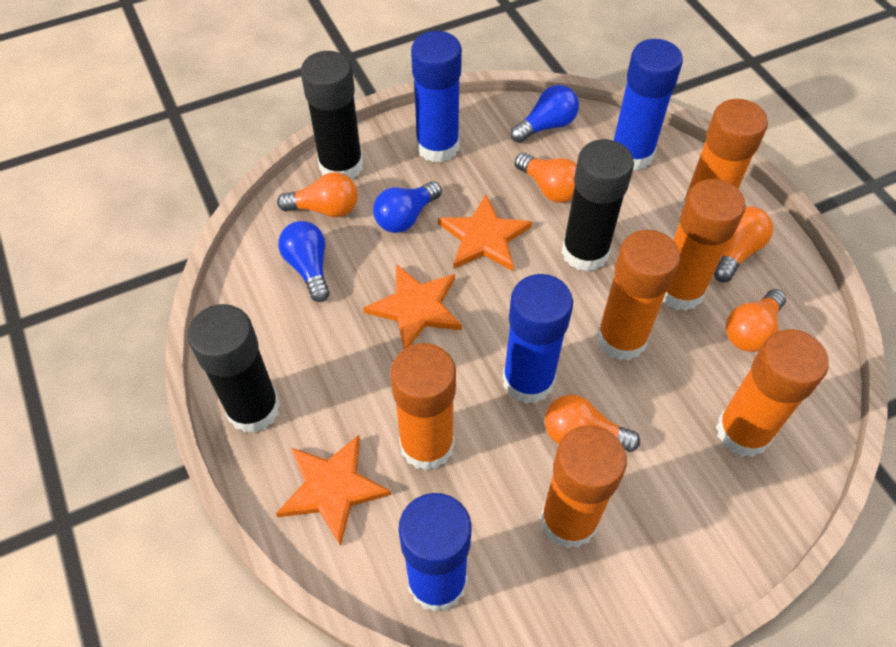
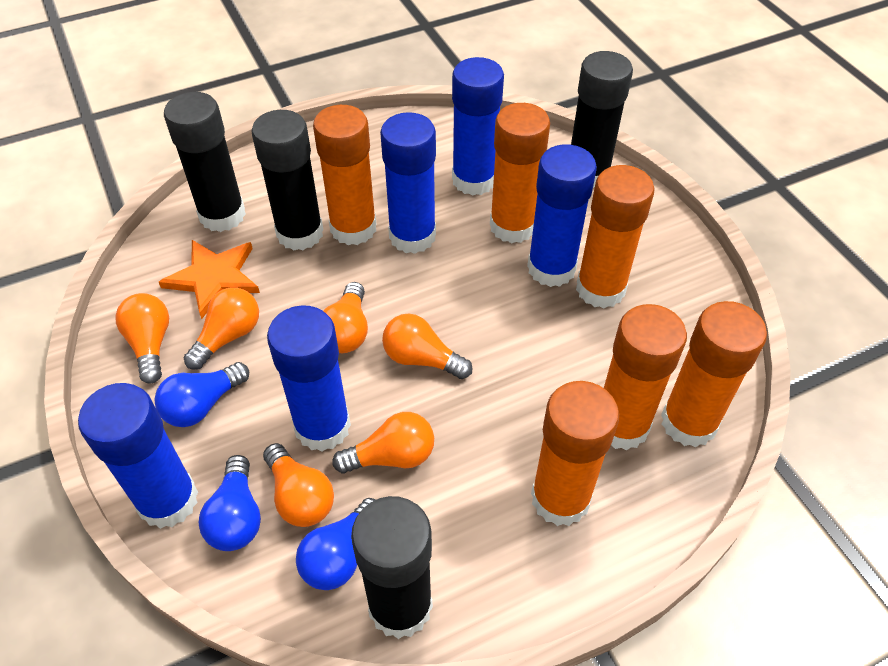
black glue stick: 3 -> 4
blue glue stick: 4 -> 5
orange light bulb: 5 -> 6
orange star: 3 -> 1

